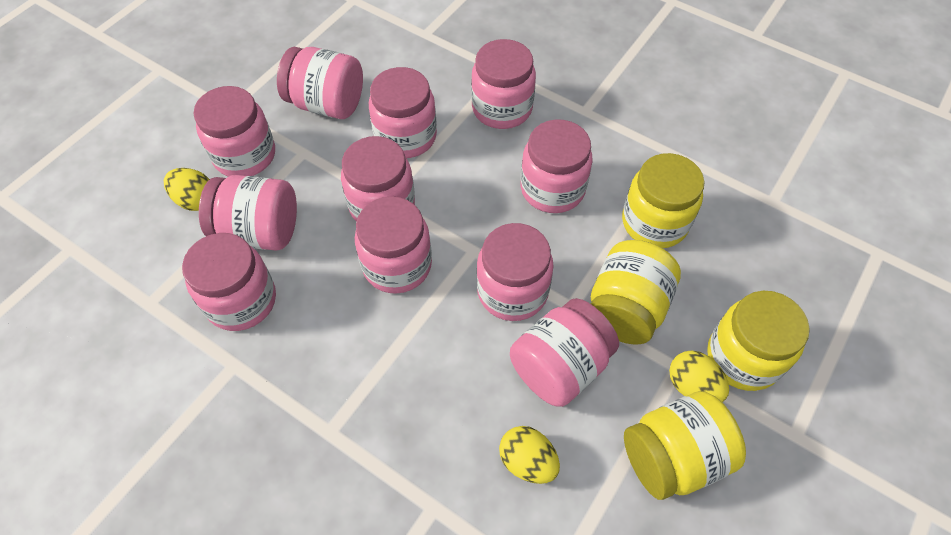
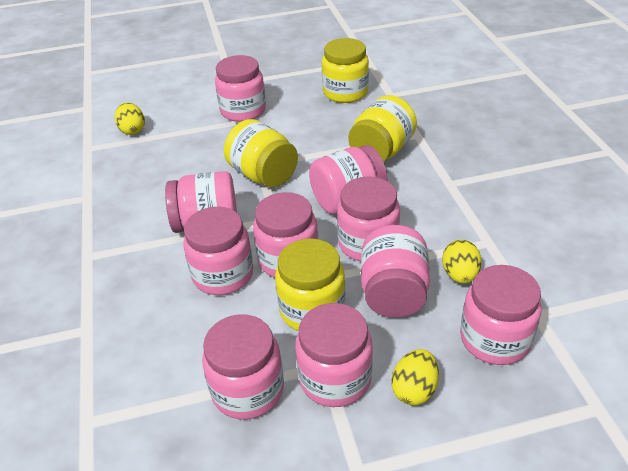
pink jar: 11 -> 10

